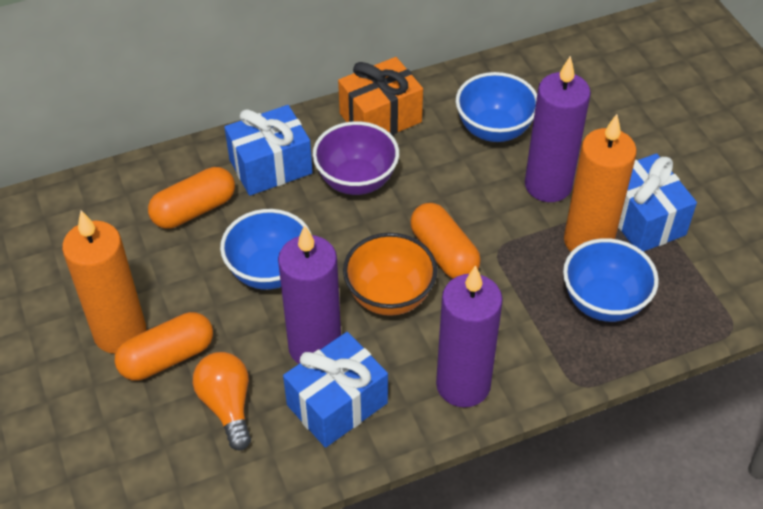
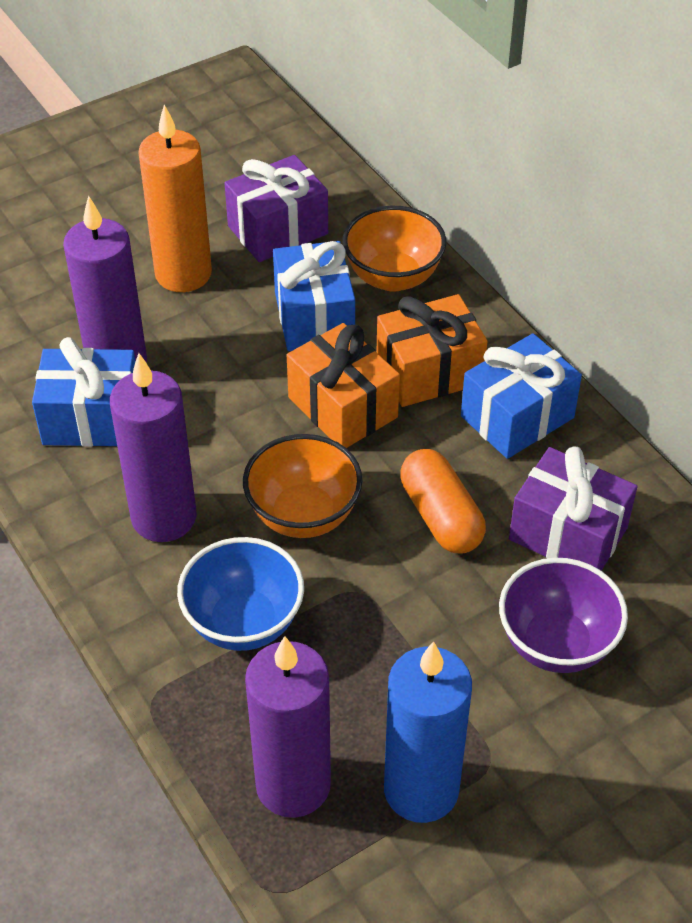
blue bowl: 3 -> 1
blue candle: 0 -> 1
orange bowl: 1 -> 2
orange candle: 2 -> 1
orange capsule: 3 -> 1
orange gift: 1 -> 2
orange light bulb: 1 -> 0
purple gift: 0 -> 2

